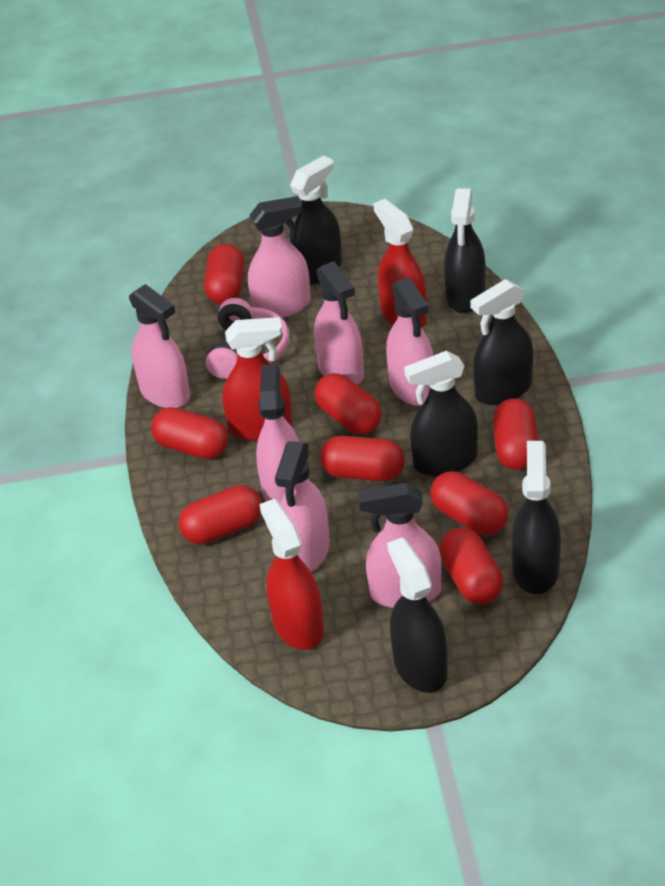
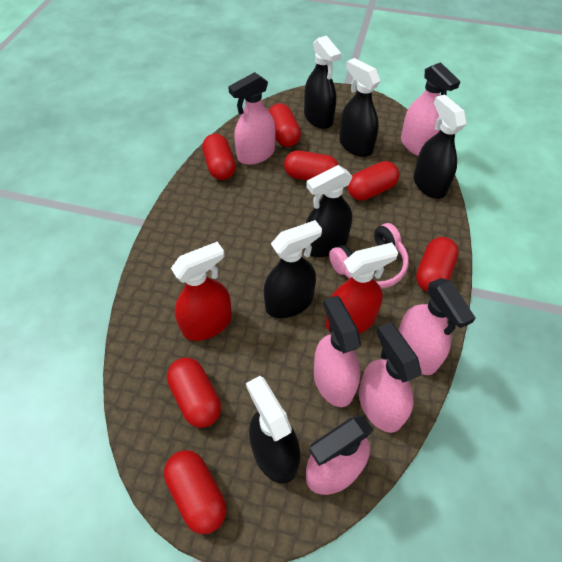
pink spray bottle: 7 -> 6
red capsule: 8 -> 7
red spray bottle: 3 -> 2

